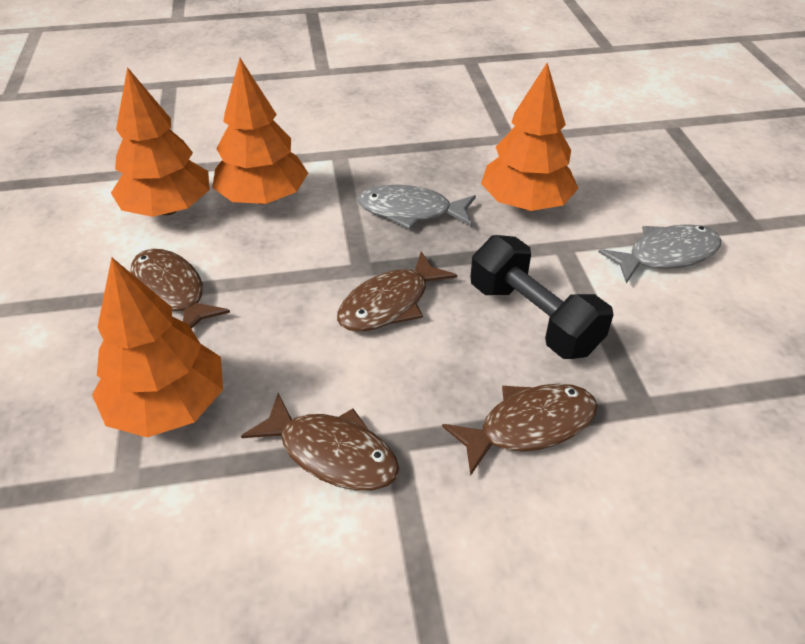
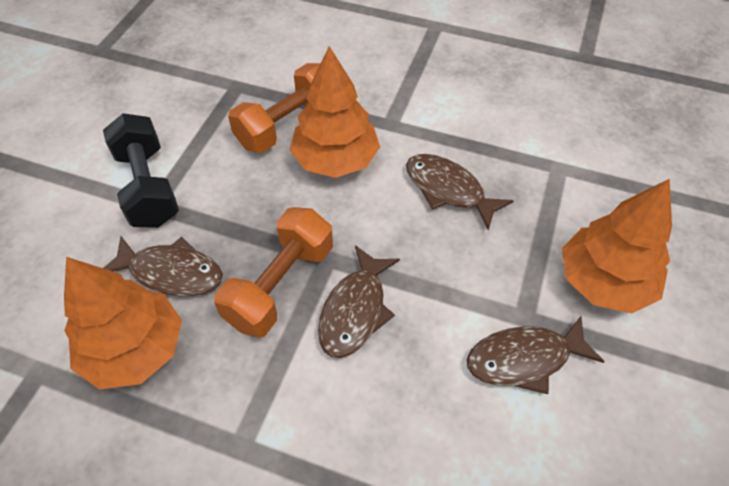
grey fish: 2 -> 0
orange dumbbell: 0 -> 2
orange tree: 4 -> 3

